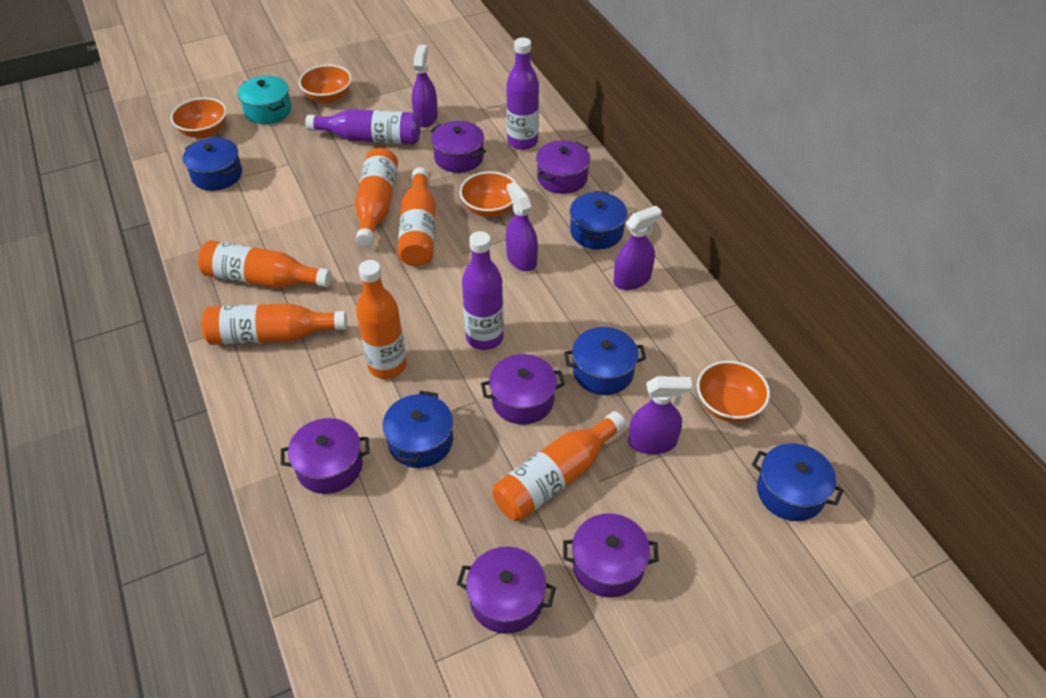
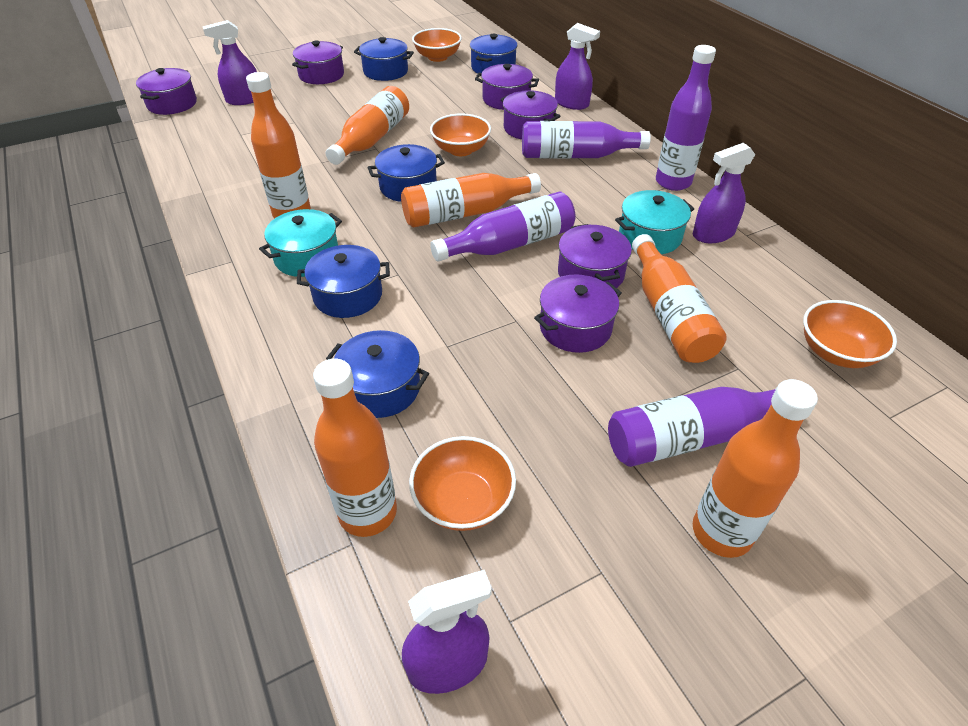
purple bottle: 3 -> 4
turquoise pot: 1 -> 2

